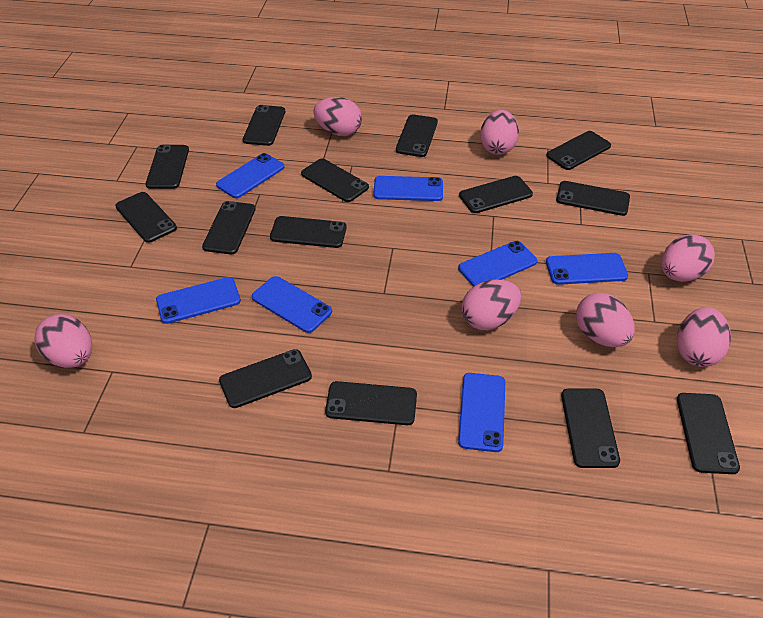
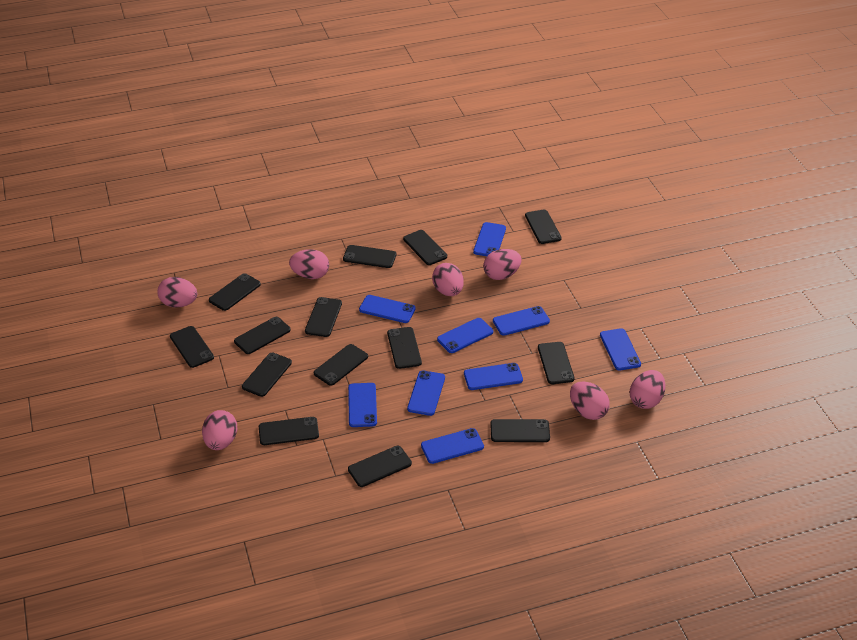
blue phone: 7 -> 9

